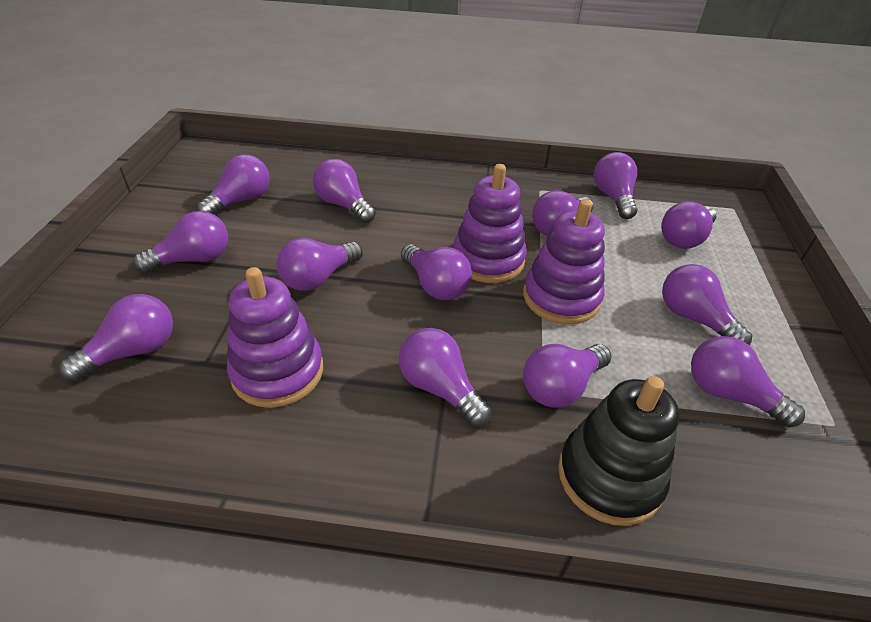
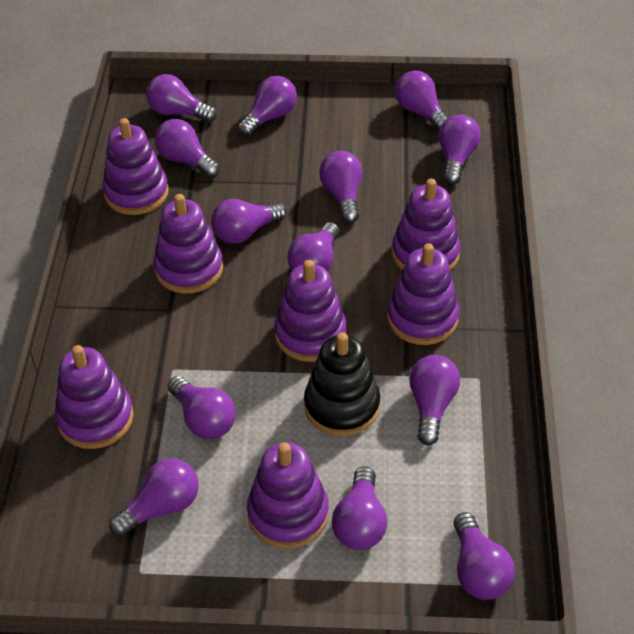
purple stacking toy: 3 -> 7

